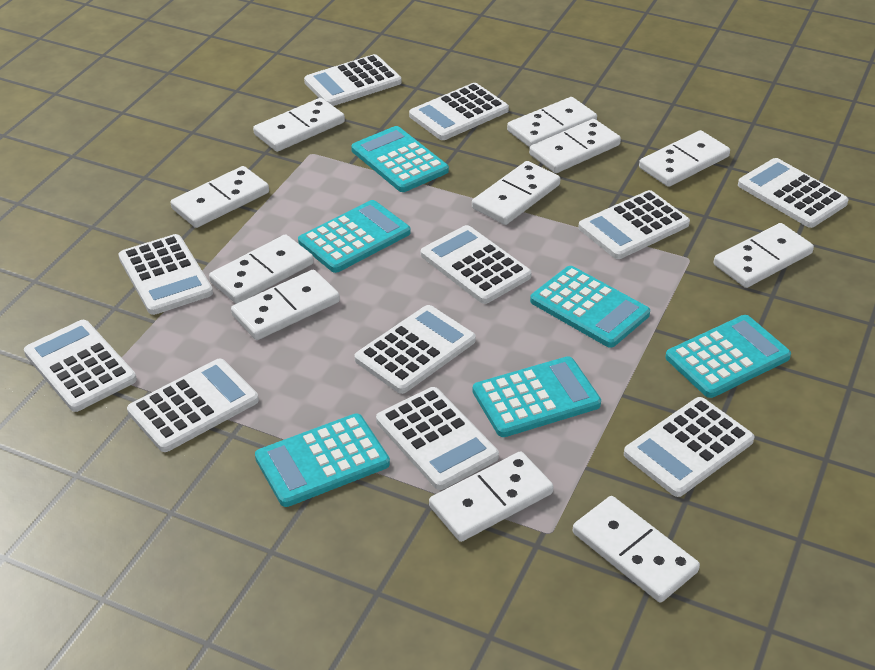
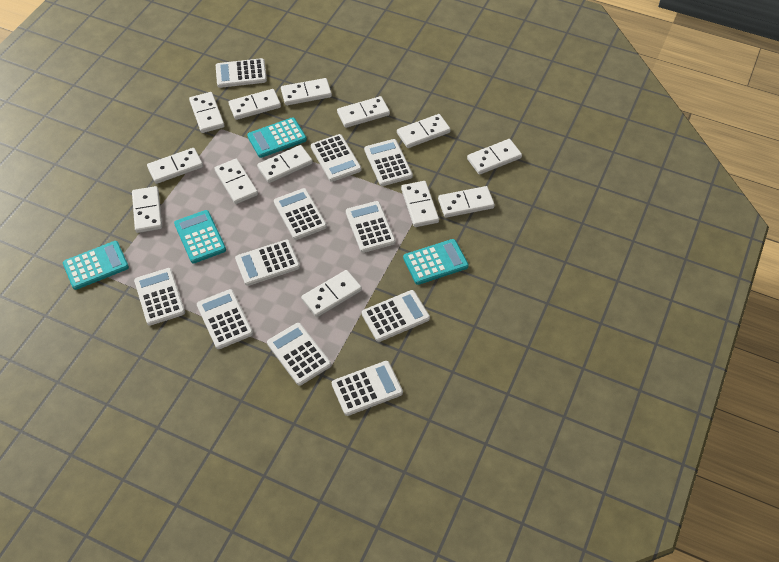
turquoise calculator: 6 -> 4
white domino: 11 -> 13

